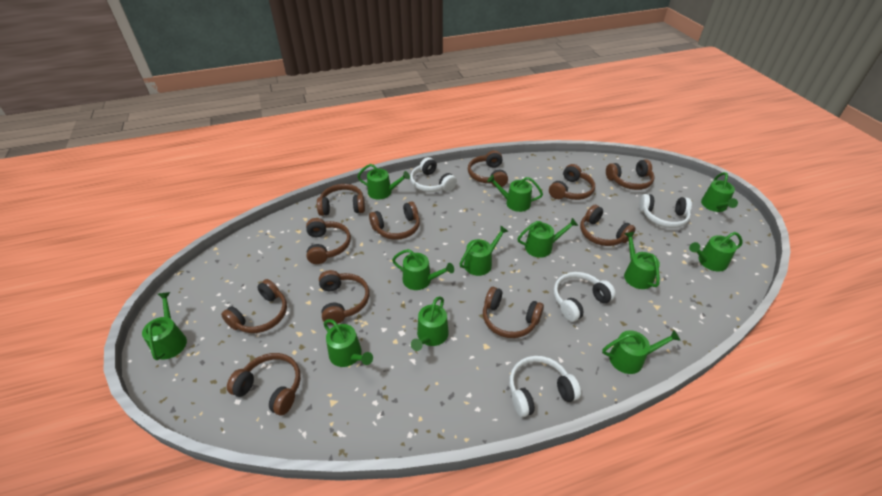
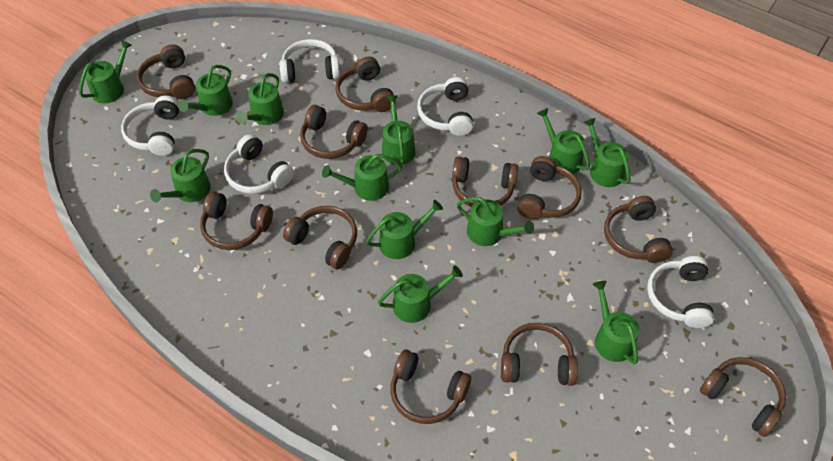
white headphones: 4 -> 5

